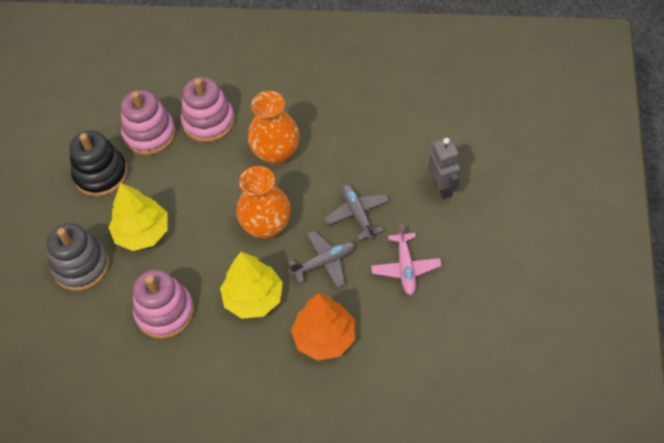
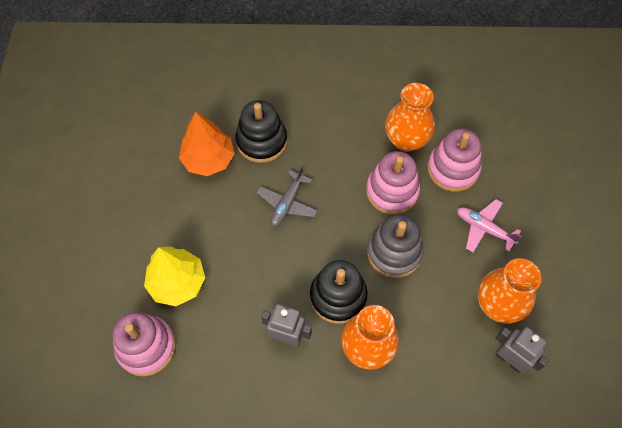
black stacking toy: 1 -> 2
grey plane: 2 -> 1
grey robot: 1 -> 2
orange vase: 2 -> 3
yellow tree: 2 -> 1

